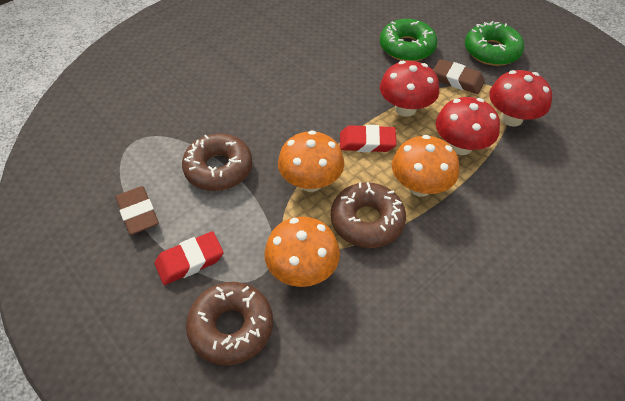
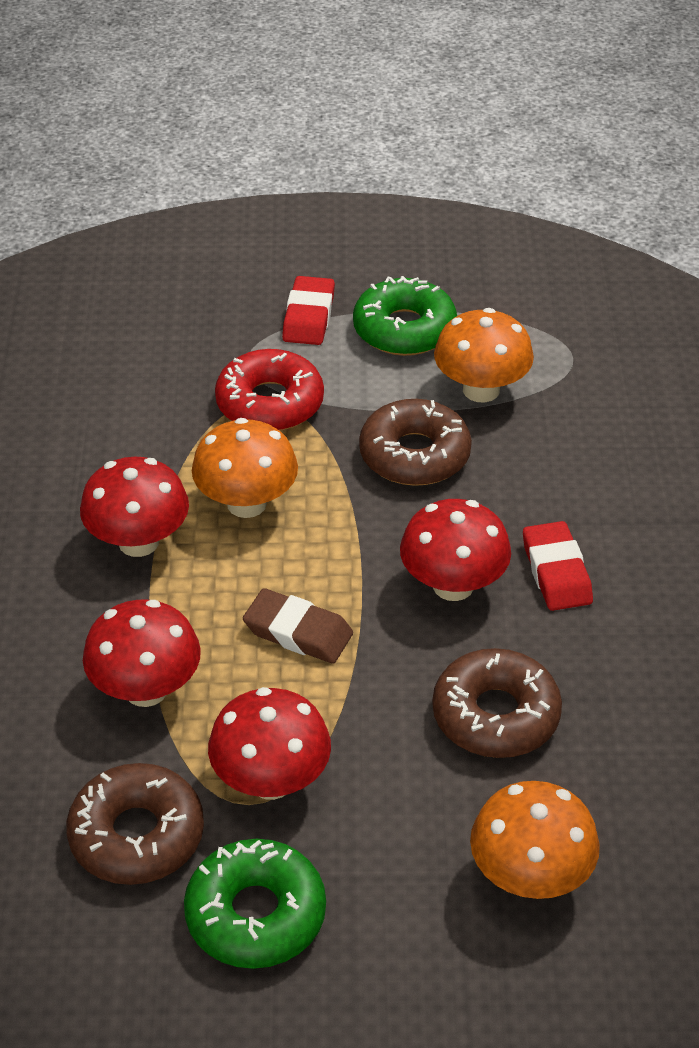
brown eraser: 2 -> 1
red donut: 0 -> 1
red mushroom: 3 -> 4

